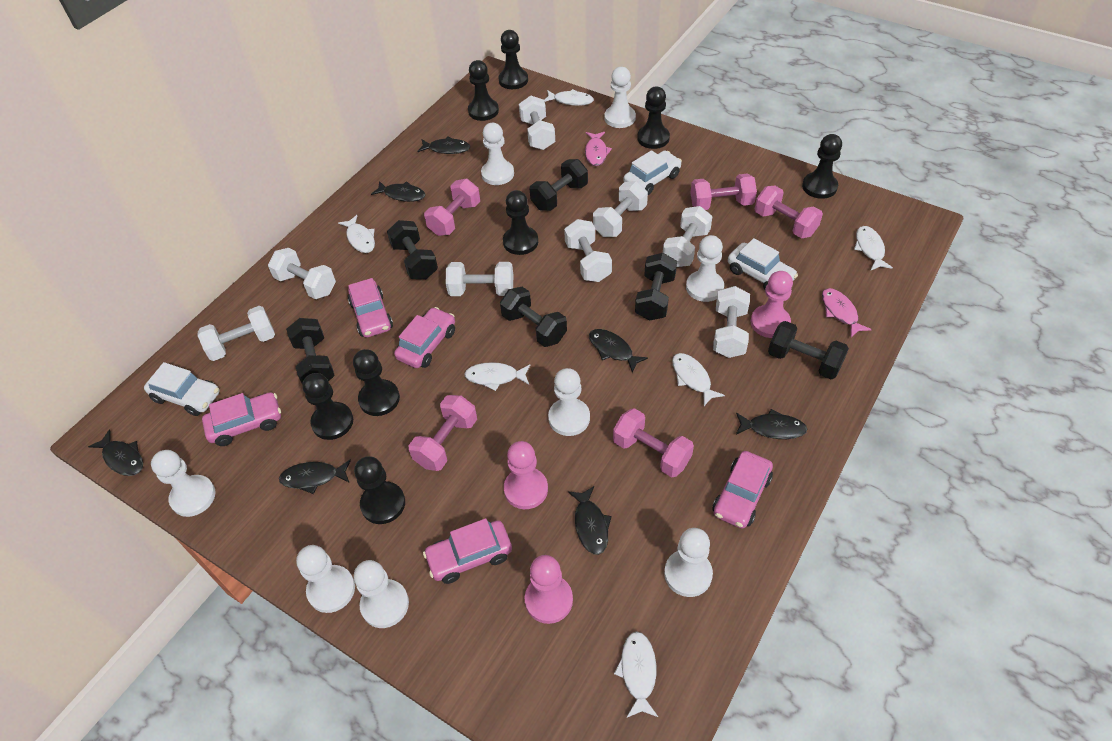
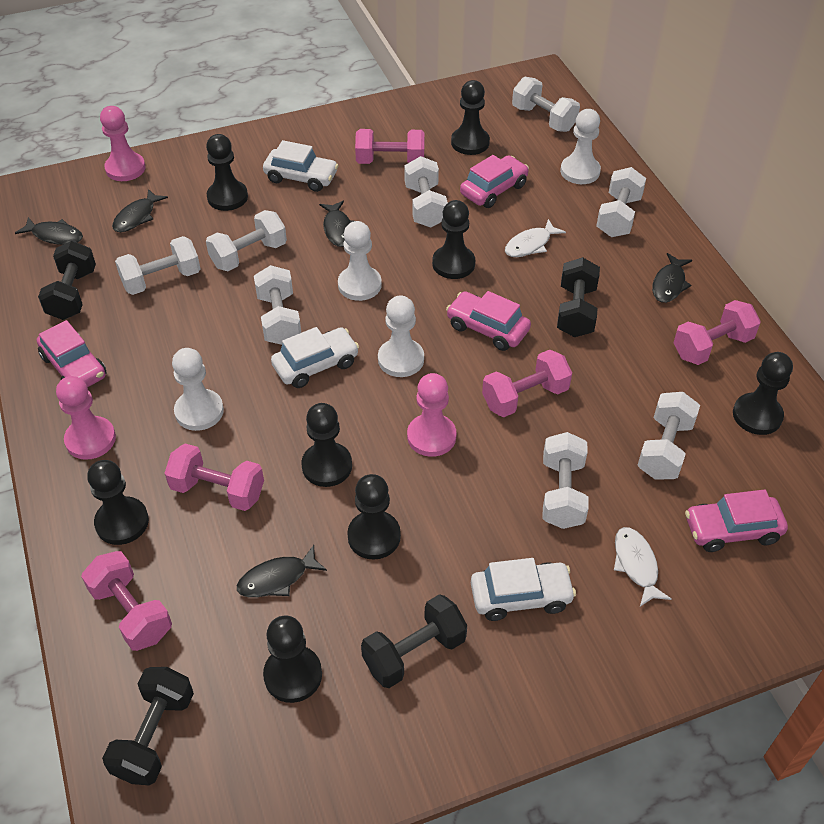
black dumbbell: 6 -> 4
black fish: 7 -> 5
pink car: 5 -> 4
pink fish: 2 -> 0
white fish: 6 -> 2
white pawn: 8 -> 4

